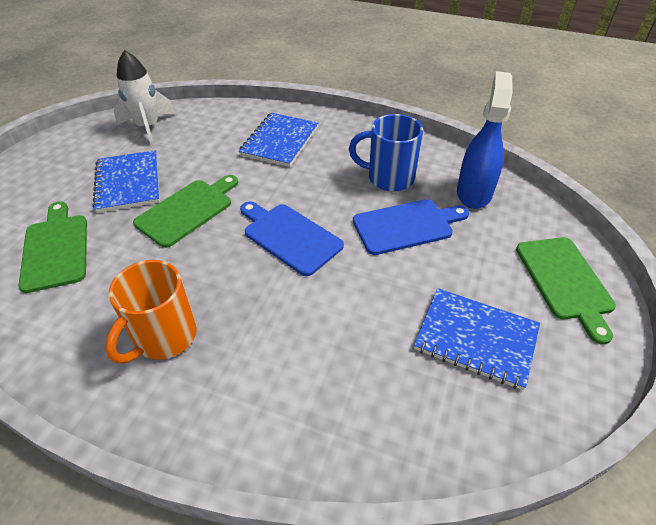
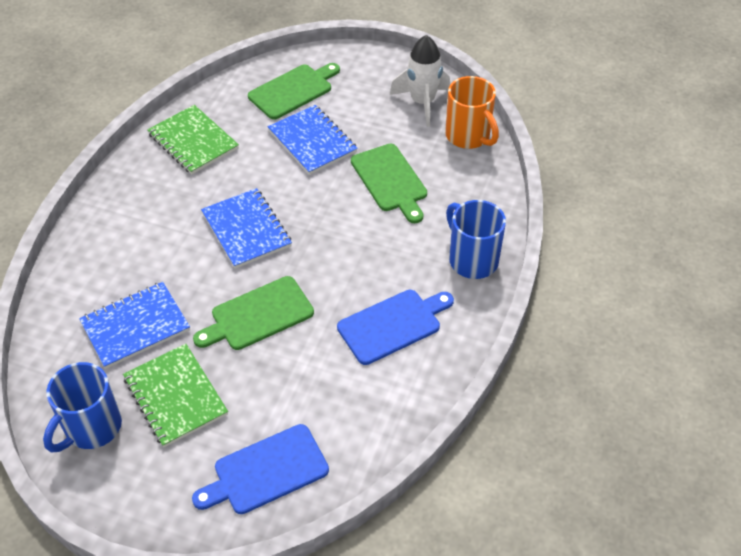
blue mug: 1 -> 2
blue spray bottle: 1 -> 0
green notebook: 0 -> 2

